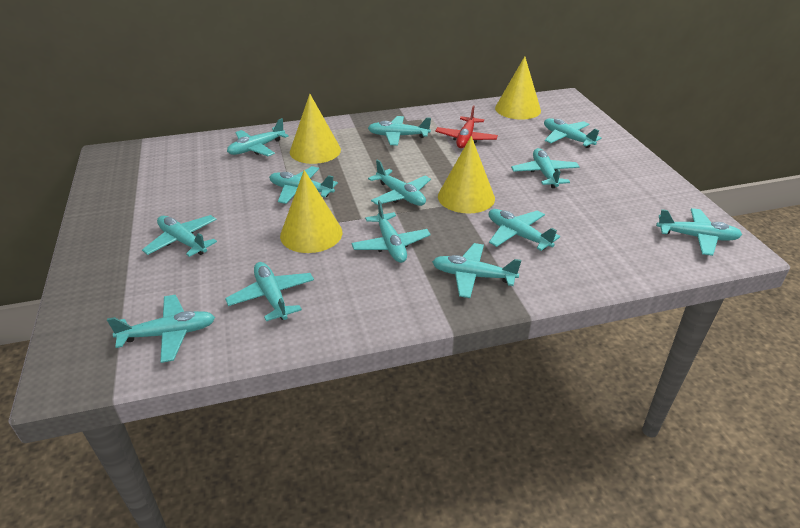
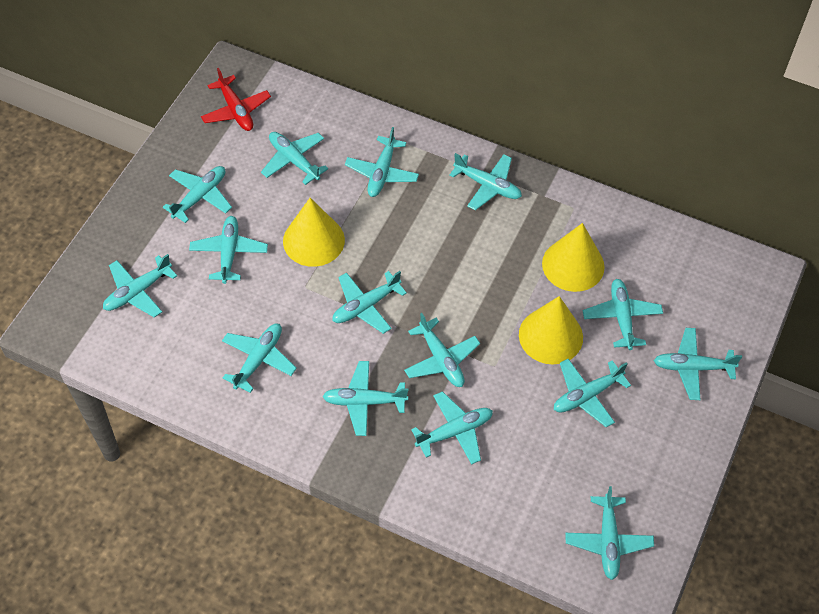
turquoise plane: 13 -> 15
yellow cone: 4 -> 3

